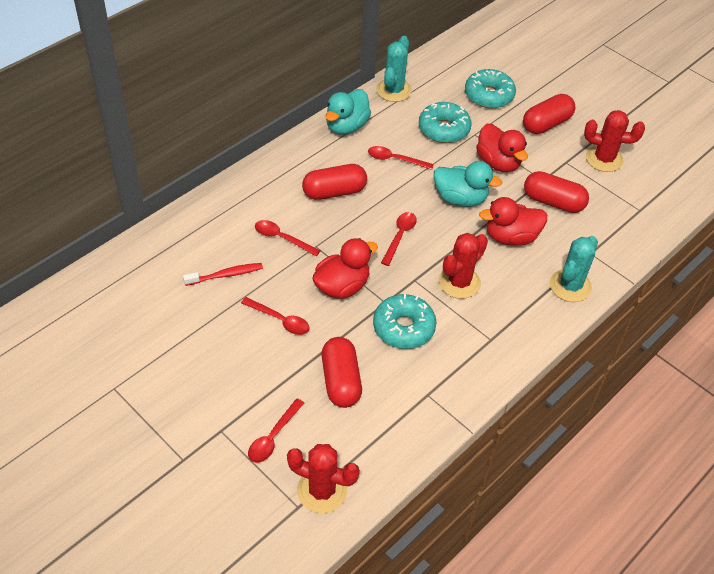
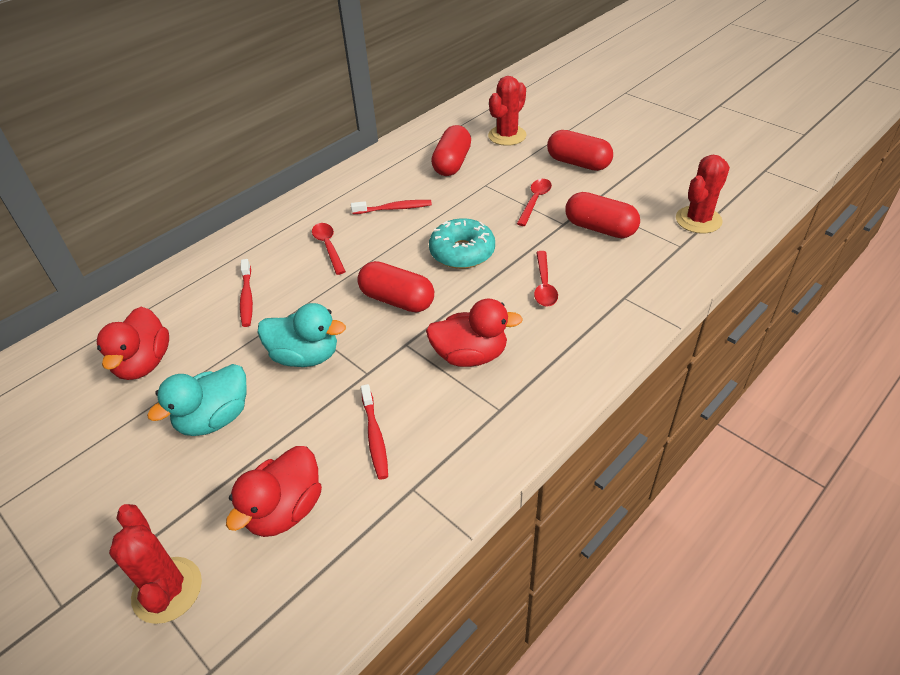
red spoon: 5 -> 3
red toothbrush: 1 -> 3
turquoise cactus: 2 -> 0
turquoise donut: 3 -> 1

